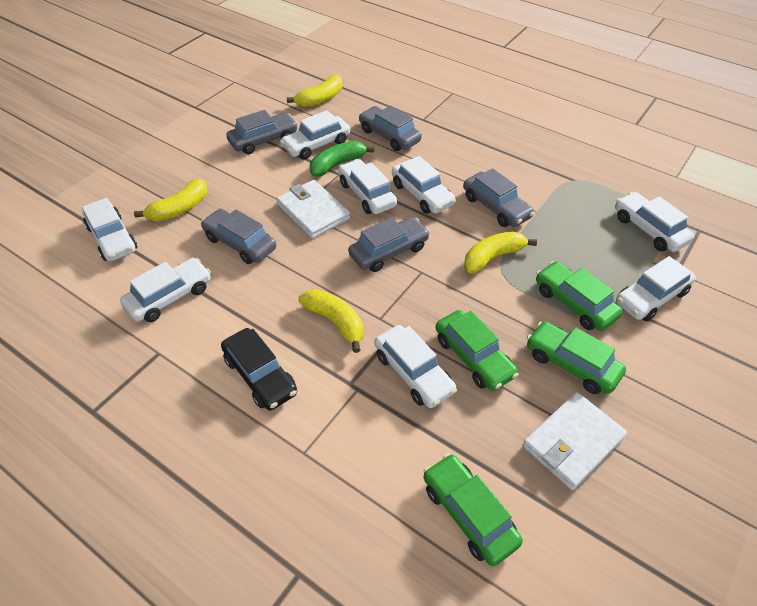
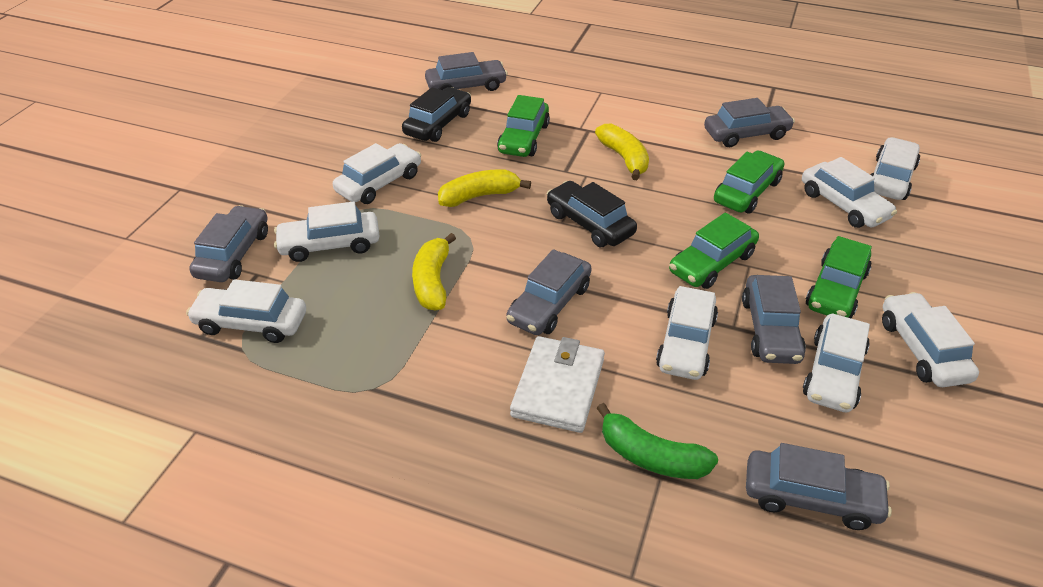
black car: 1 -> 2
grey car: 5 -> 6
white wallet: 2 -> 1
yellow banana: 4 -> 3

